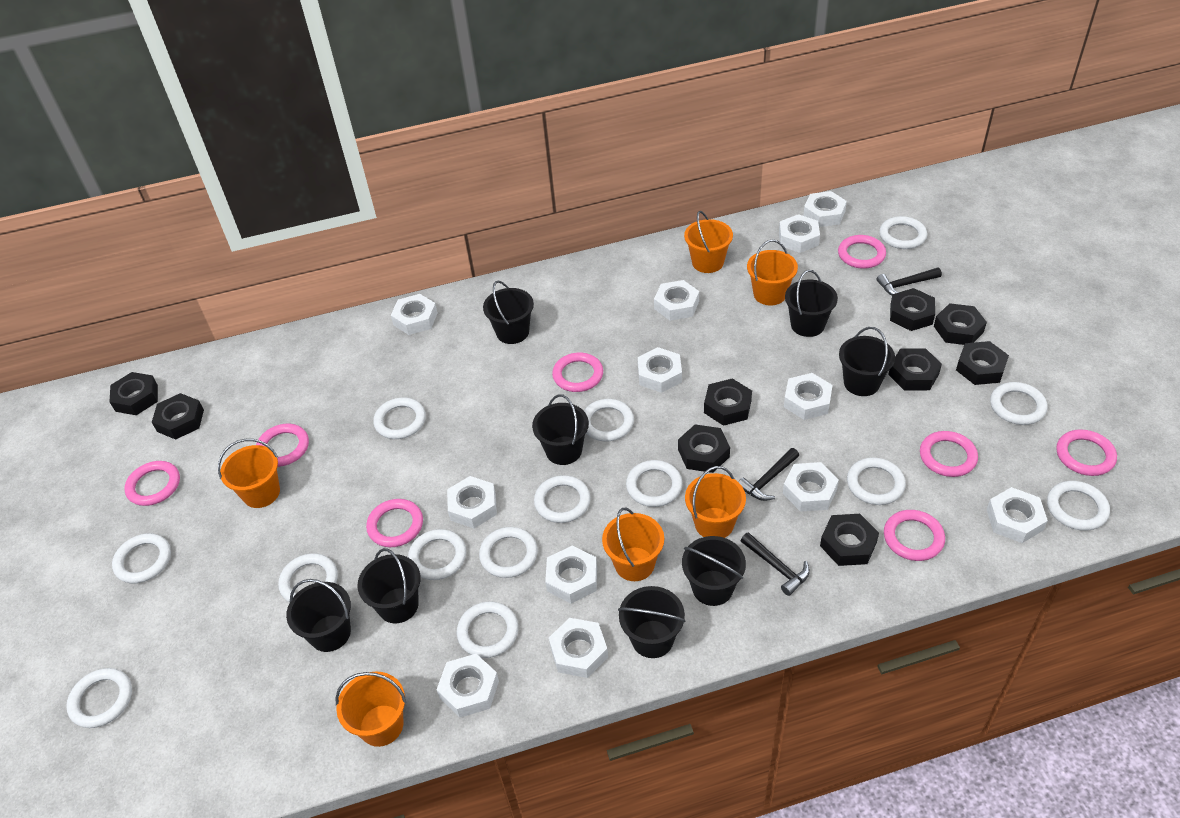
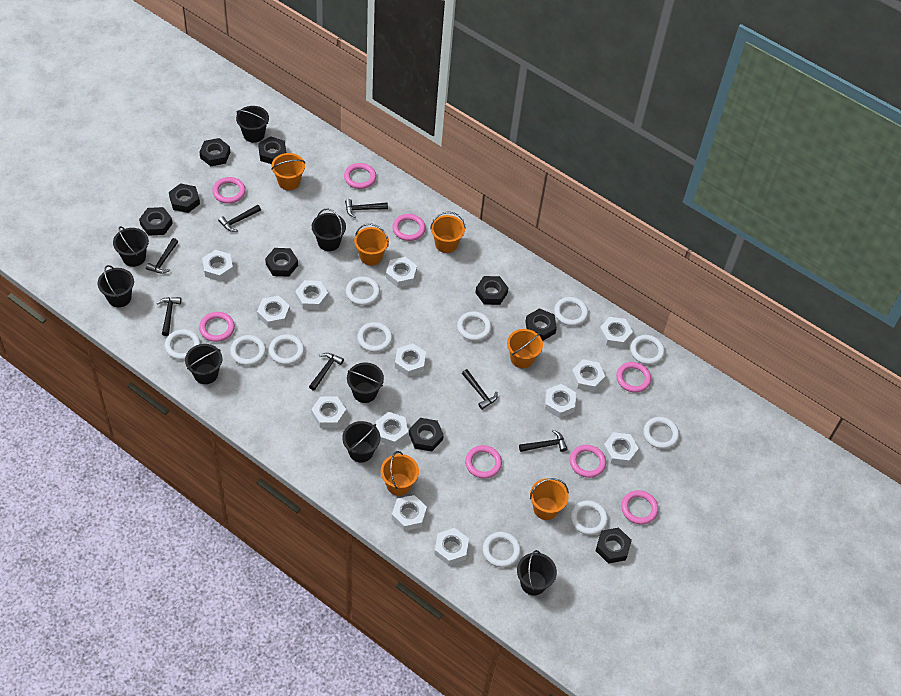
black hammer: 3 -> 7
white nut: 12 -> 13
white ring: 14 -> 11

